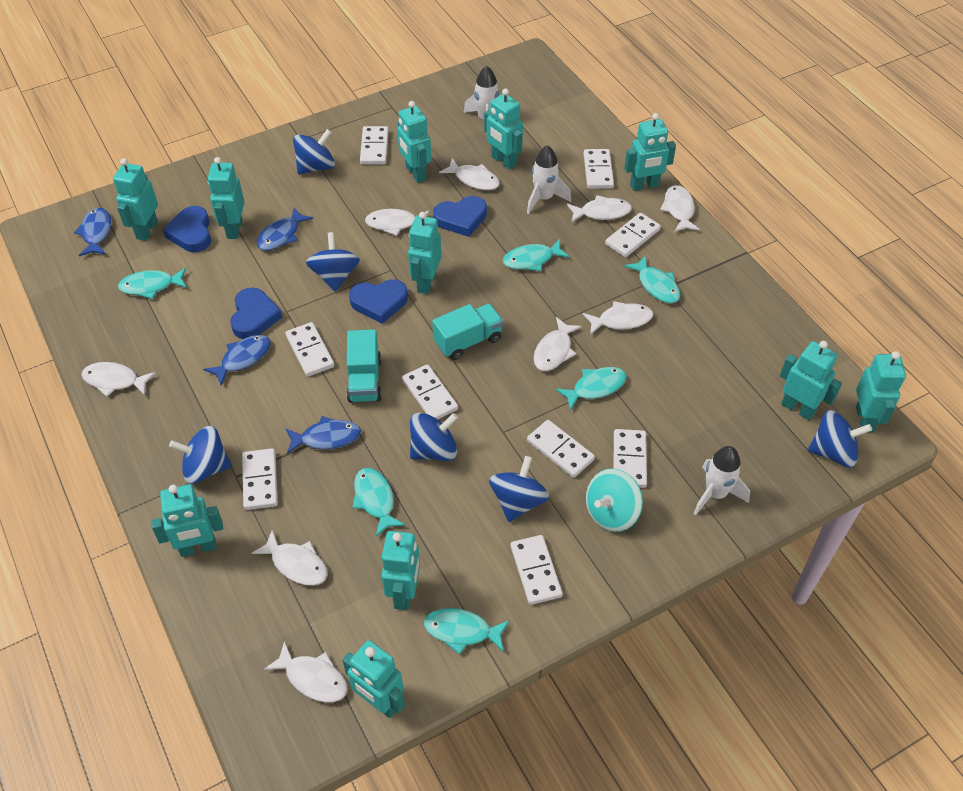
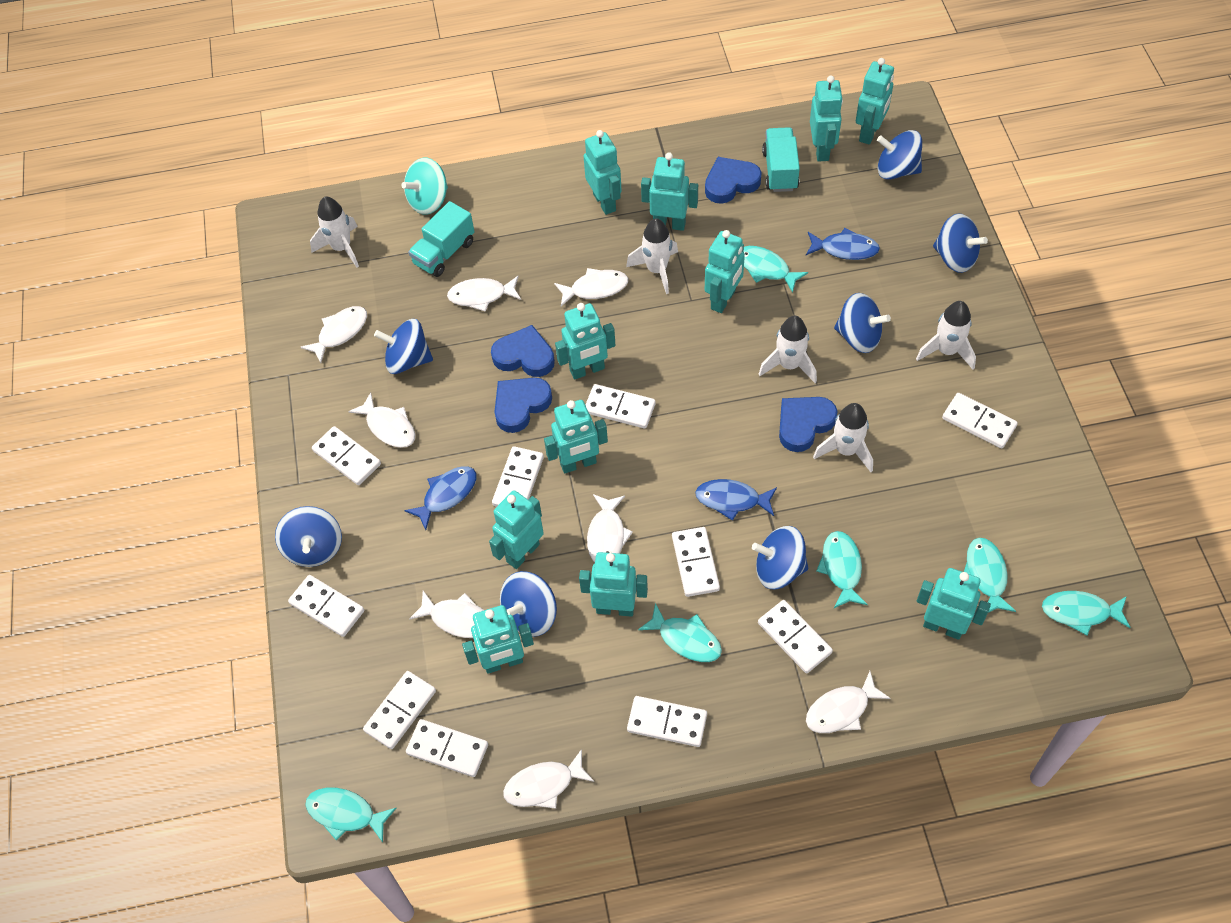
blue fish: 4 -> 3
blue spinning top: 6 -> 7
white domino: 9 -> 10
white fish: 9 -> 8
white rocket: 3 -> 5

